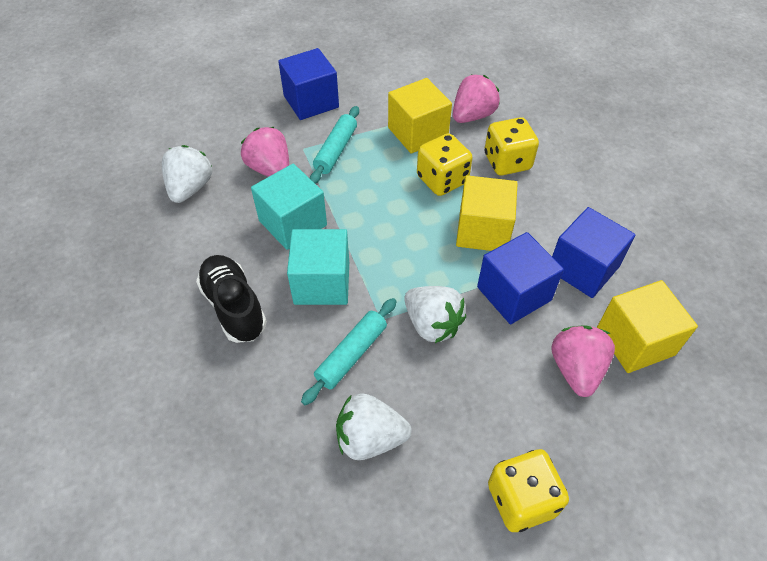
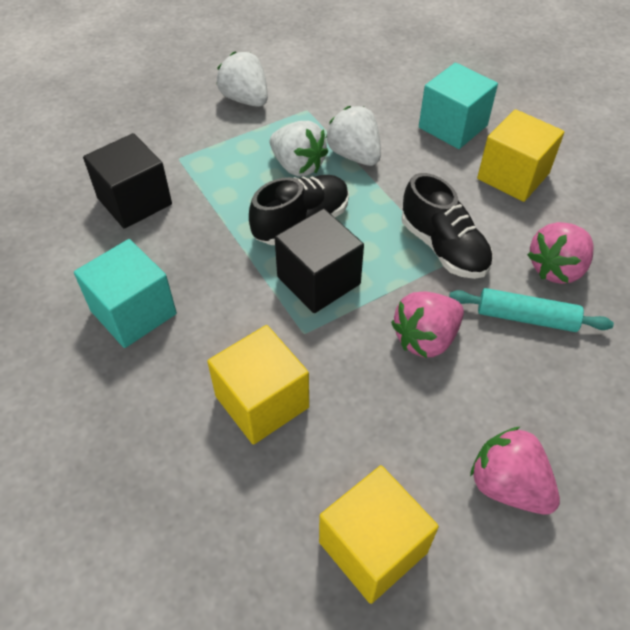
black cube: 0 -> 2
black shoe: 1 -> 2
blue cube: 3 -> 0
turquoise rolling pin: 2 -> 1
yellow dice: 3 -> 0

